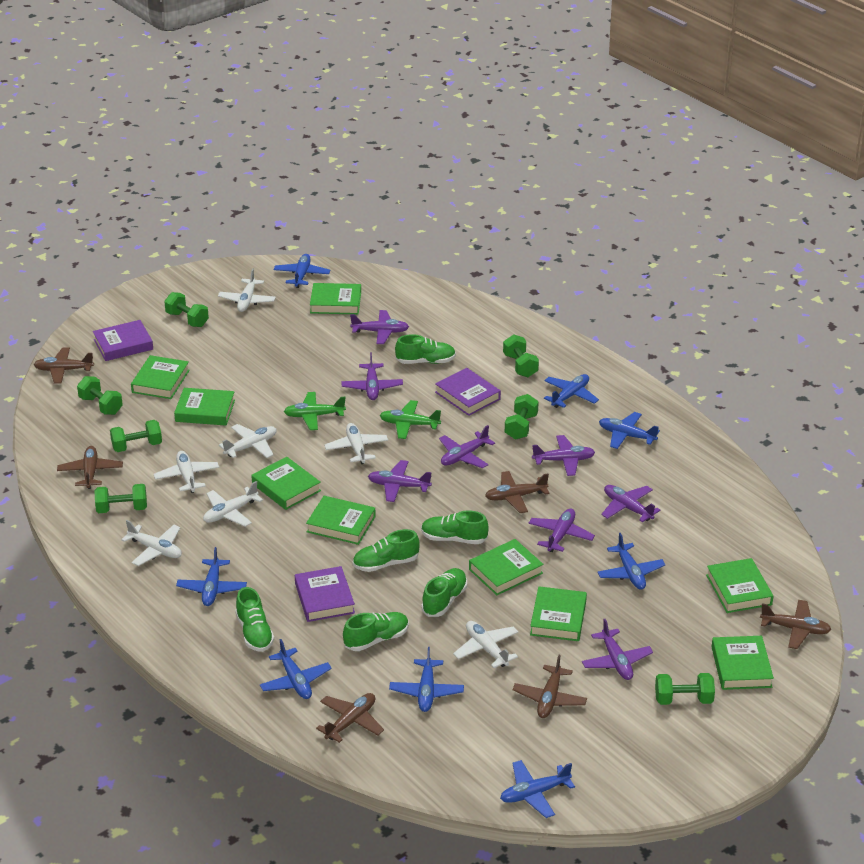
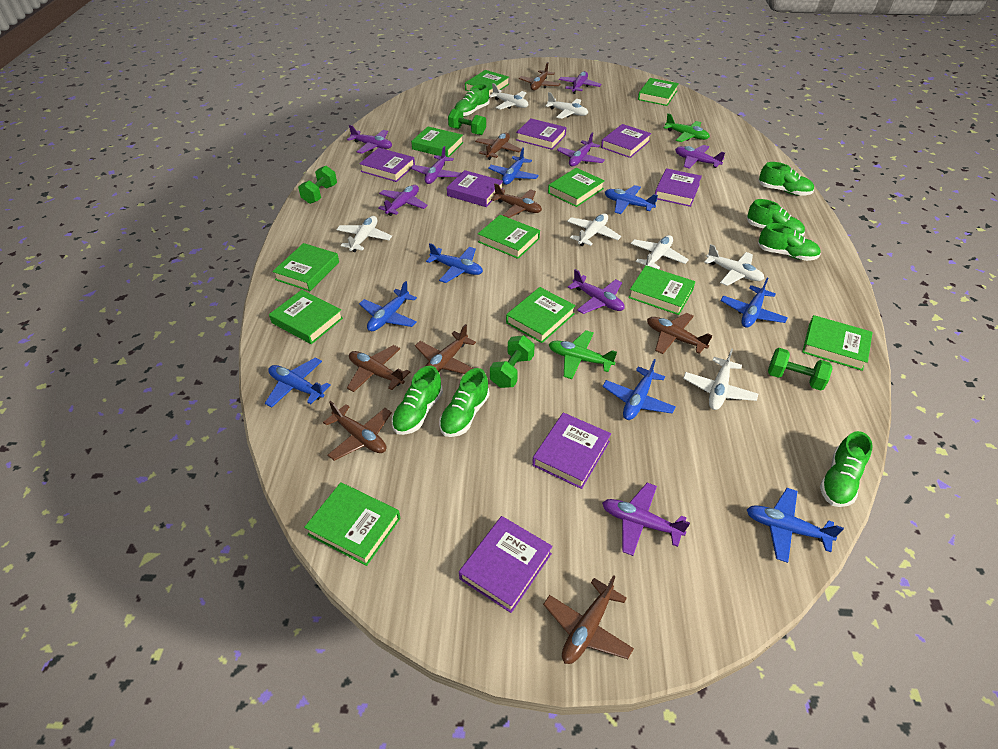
brown plane: 6 -> 8
green book: 9 -> 11
green dumbbell: 7 -> 4
green shoe: 6 -> 7
purple book: 3 -> 7

